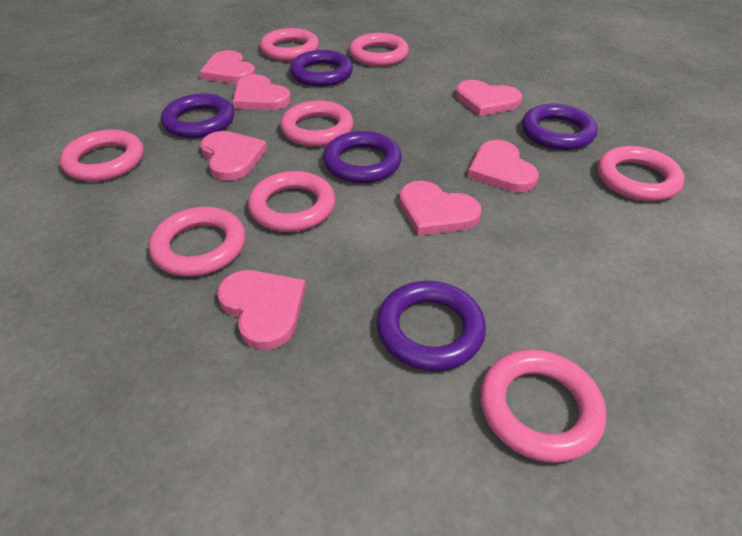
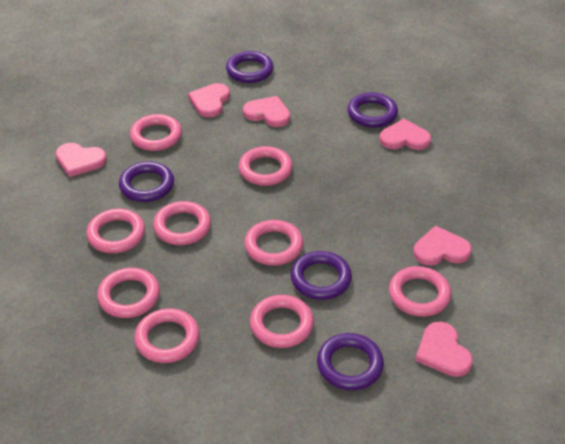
pink heart: 7 -> 6
pink ring: 8 -> 9

